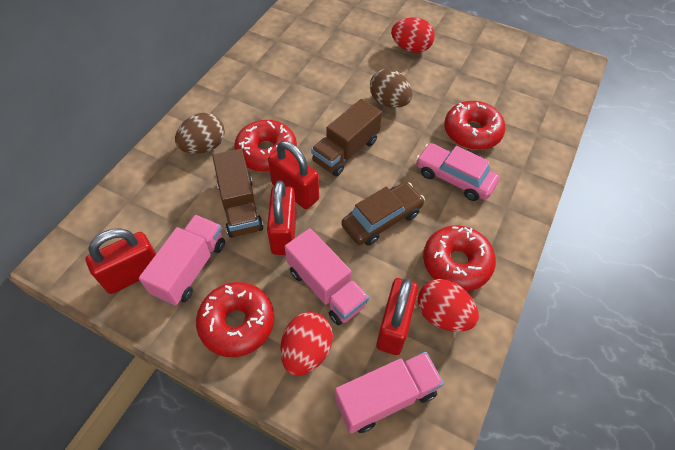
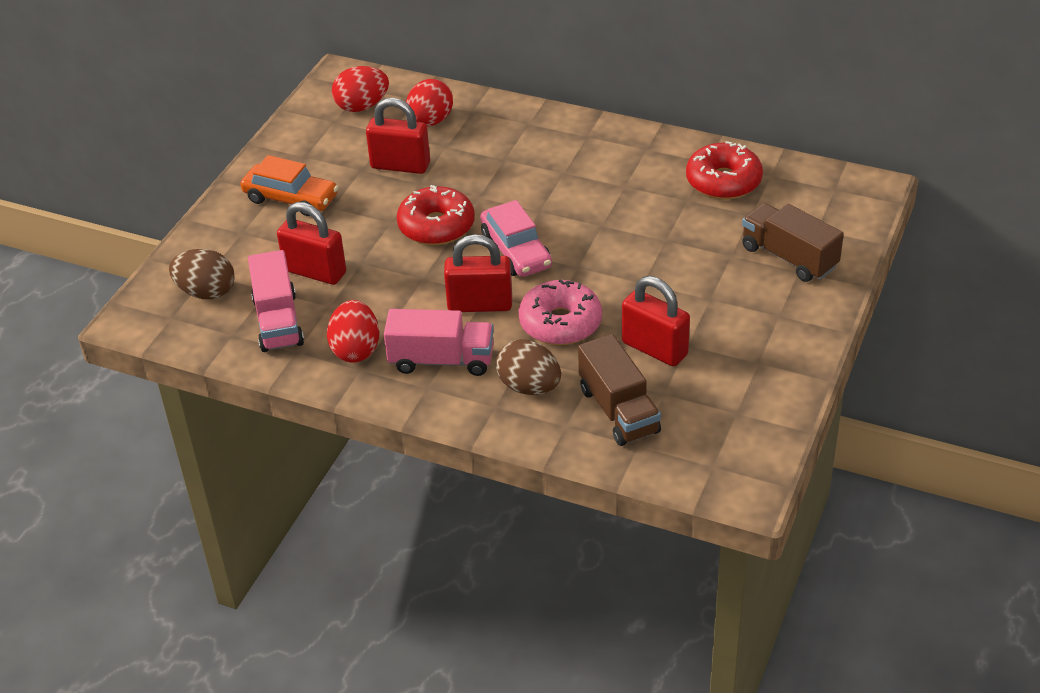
brown car: 1 -> 0
orange car: 0 -> 1
pink donut: 0 -> 1
pink truck: 3 -> 2
red donut: 4 -> 2

